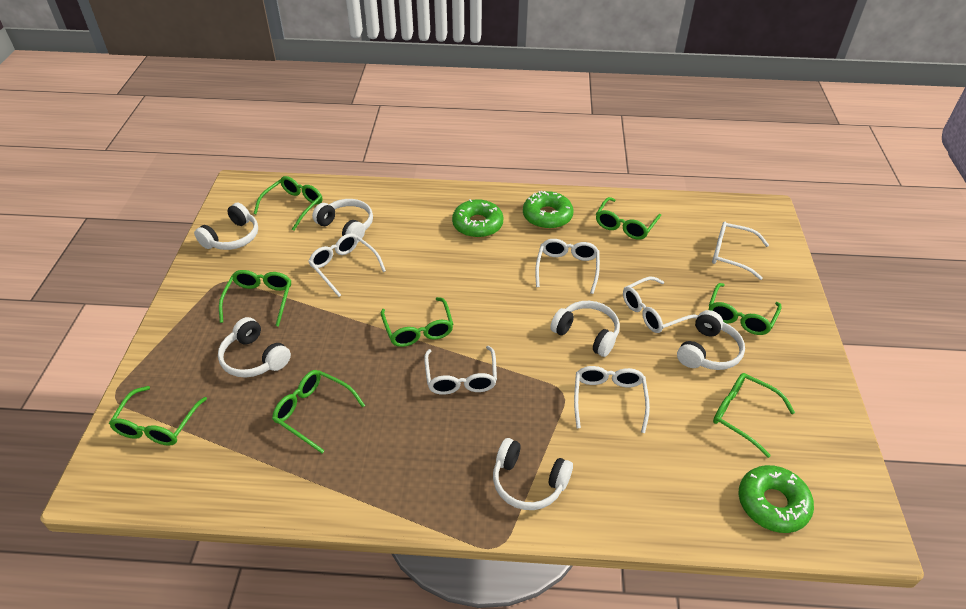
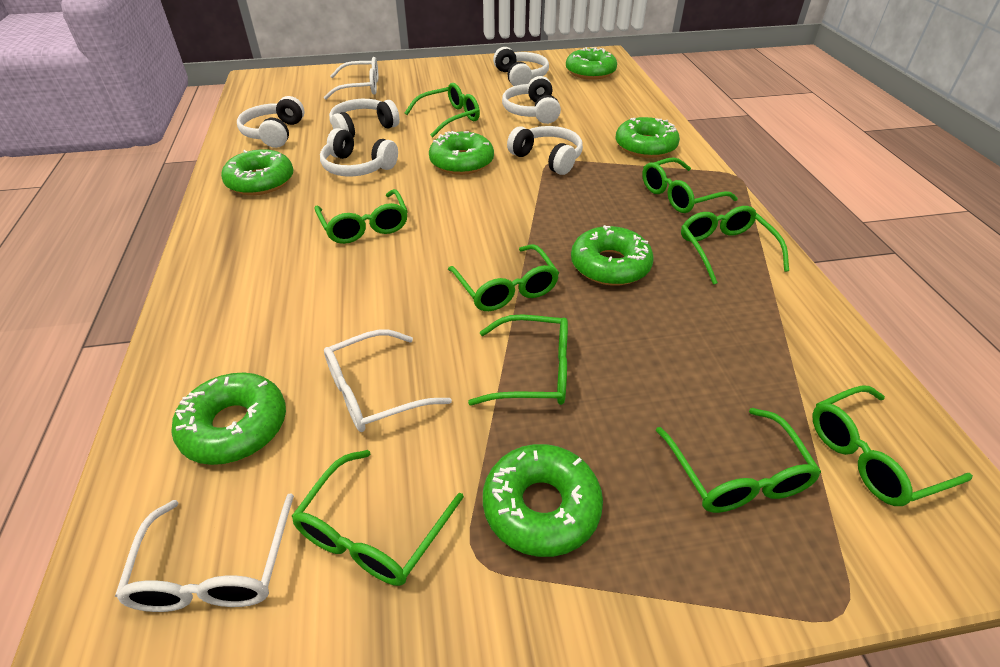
green donut: 3 -> 7
green glasses: 8 -> 9
white glasses: 6 -> 3

